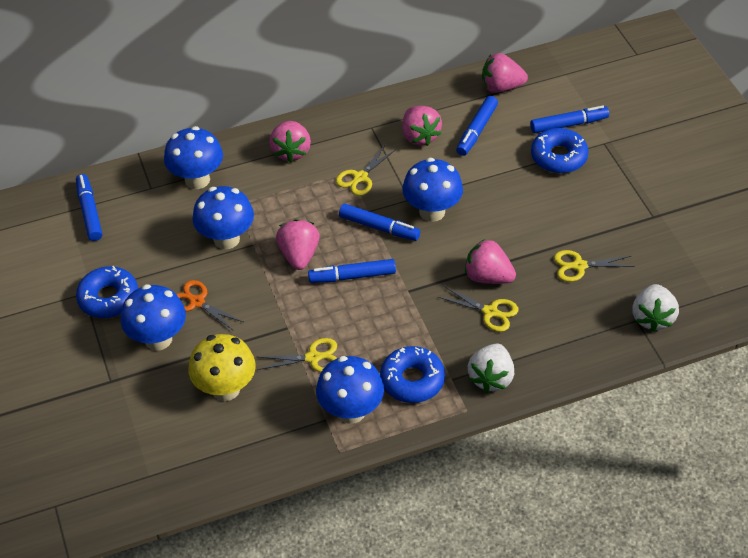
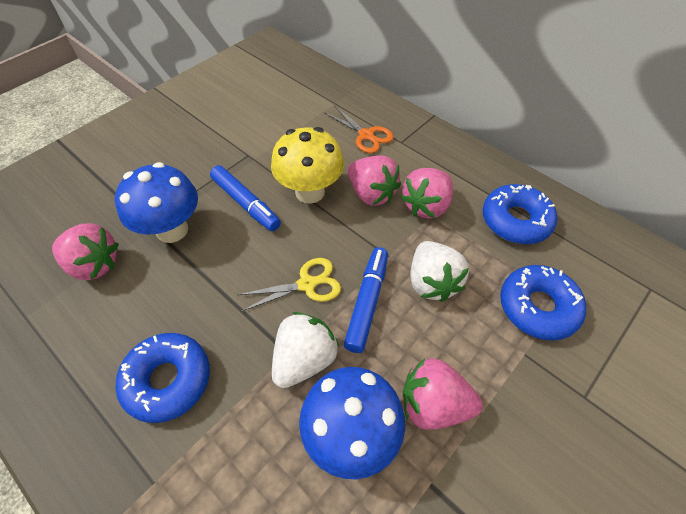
blue marker: 5 -> 2
blue mushroom: 5 -> 2
pink strawberry: 5 -> 4
yellow scissors: 4 -> 1

